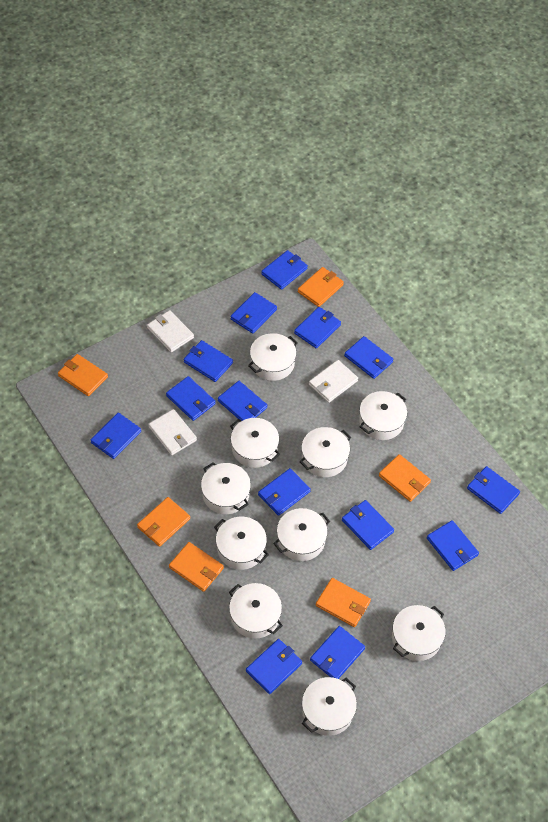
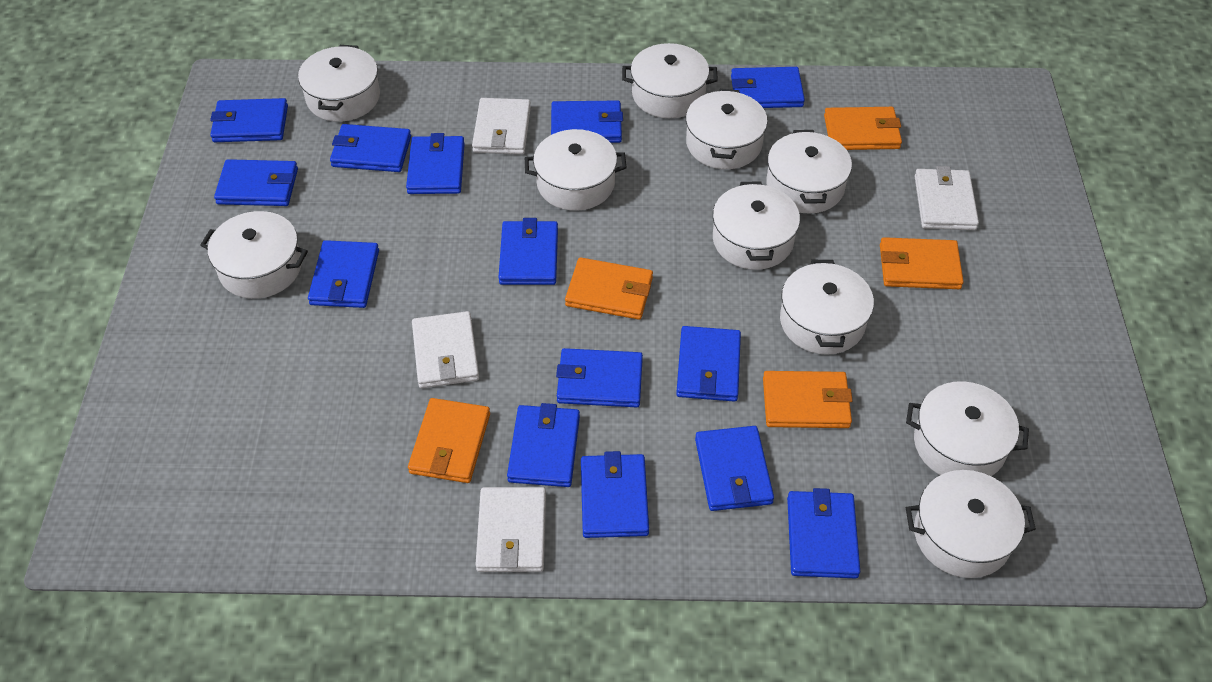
orange wallet: 6 -> 5
white wallet: 3 -> 4

